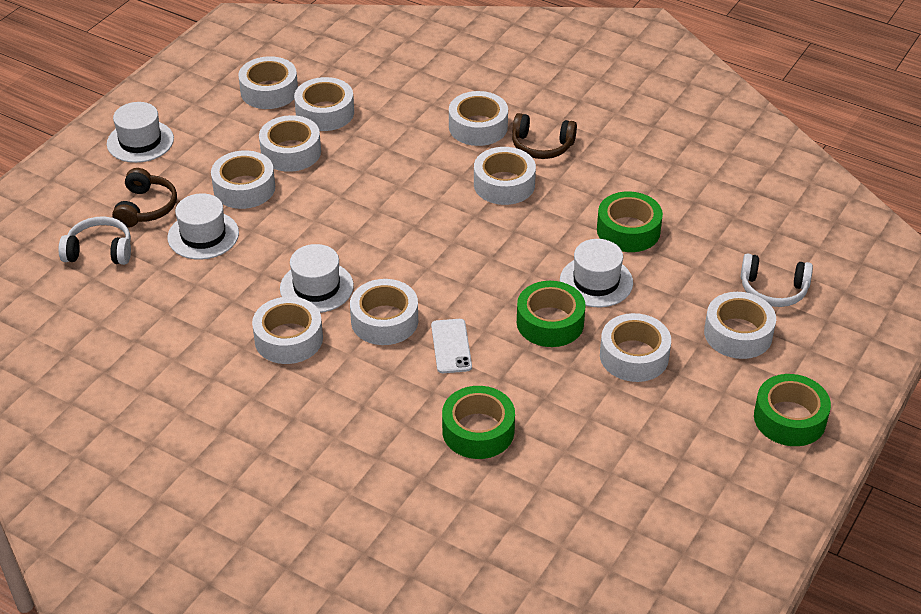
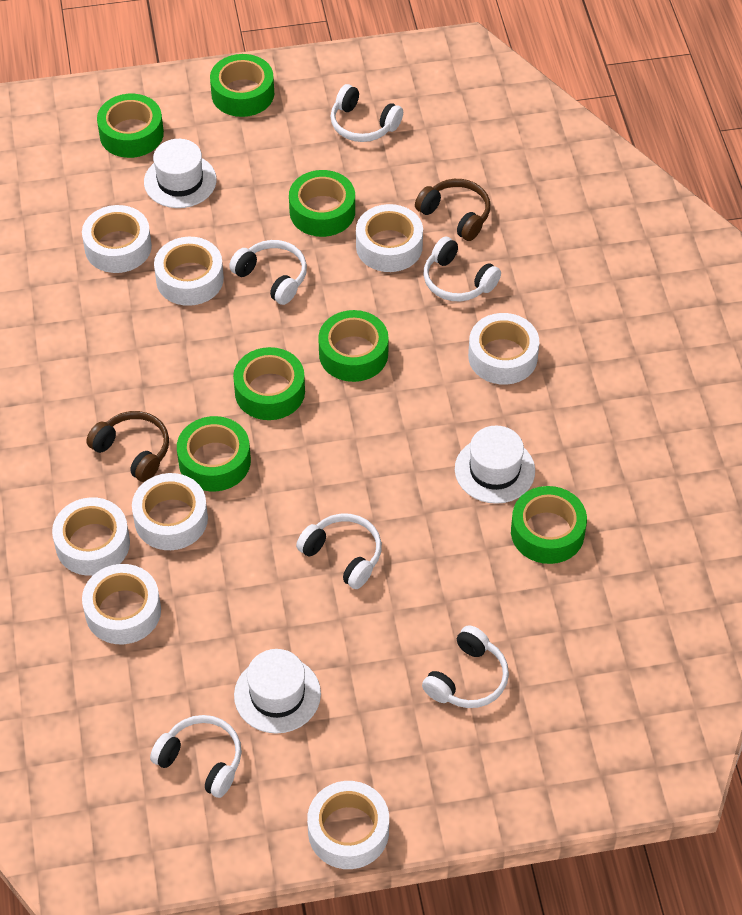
green tape: 4 -> 7
white hat: 4 -> 3
white headphones: 2 -> 6
white phone: 1 -> 0
white tape: 10 -> 8

